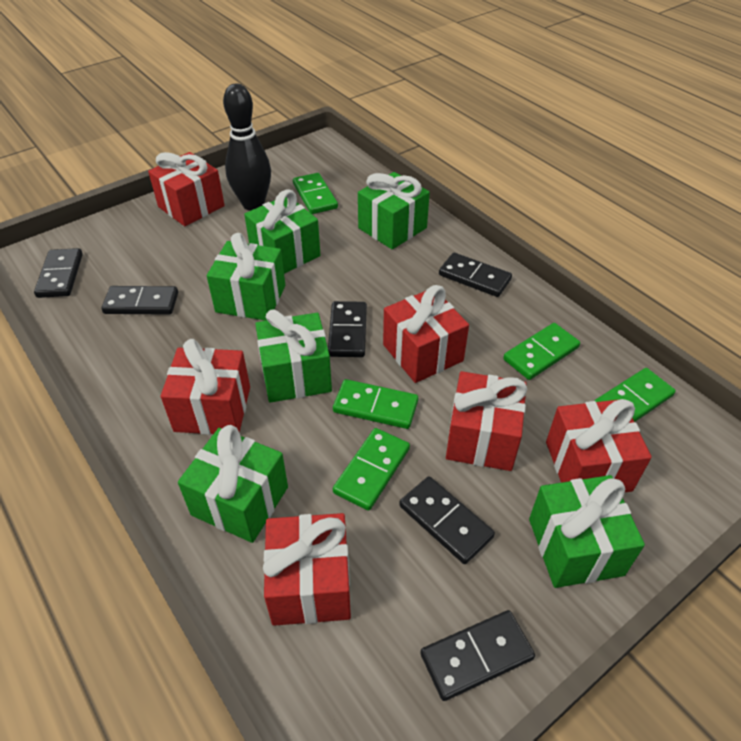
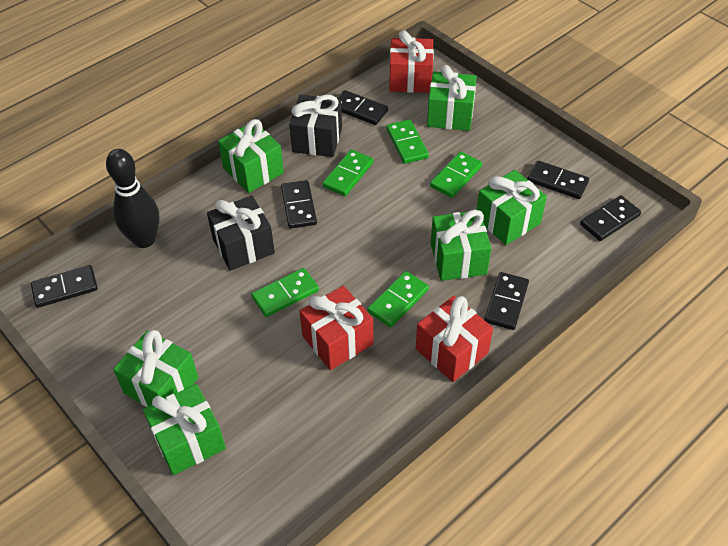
black gift: 0 -> 2
red gift: 6 -> 3

